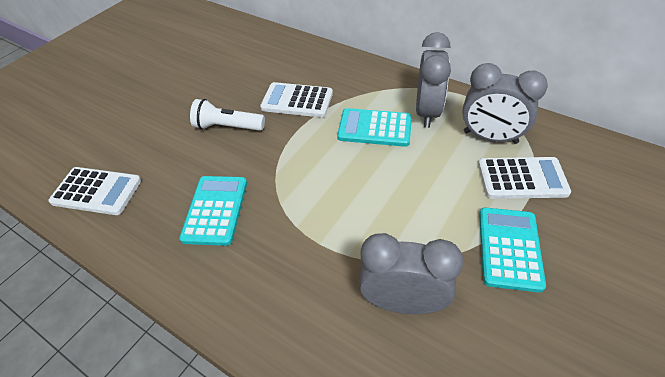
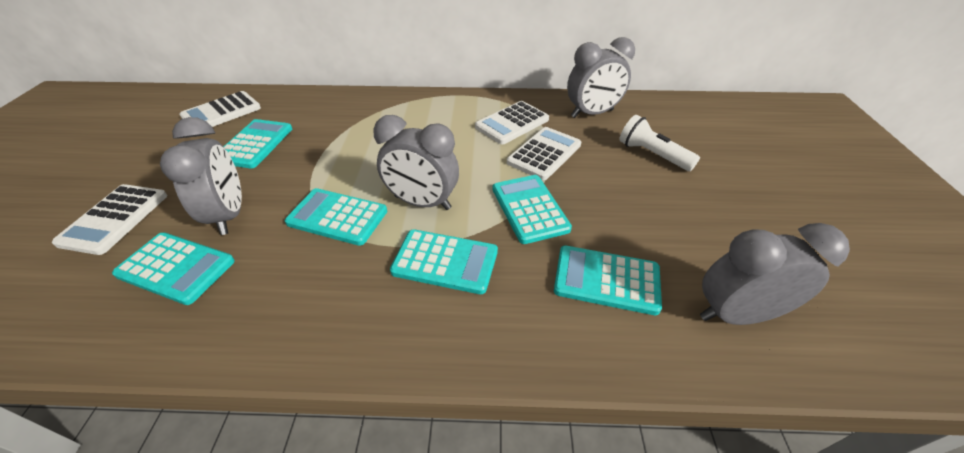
grey clock: 3 -> 4
turquoise calculator: 3 -> 6
white calculator: 3 -> 4

